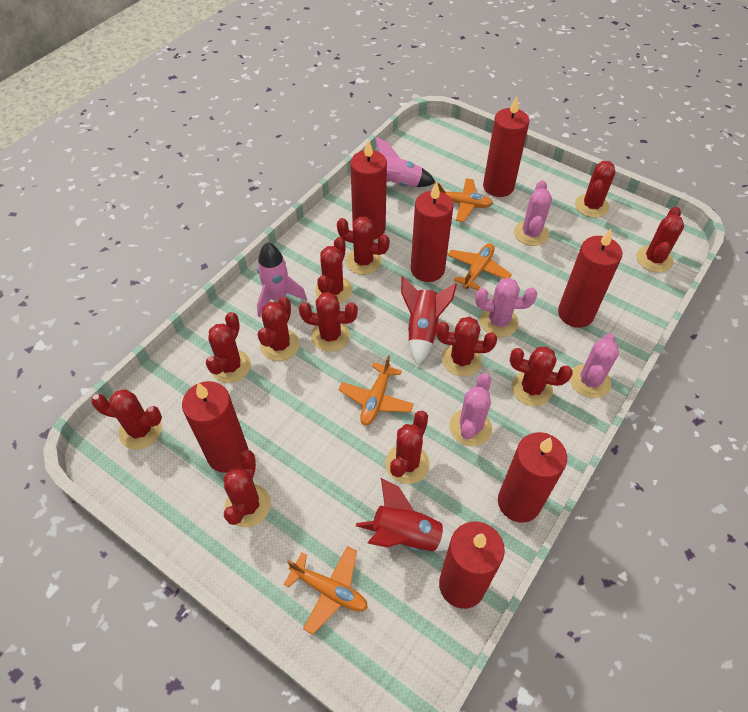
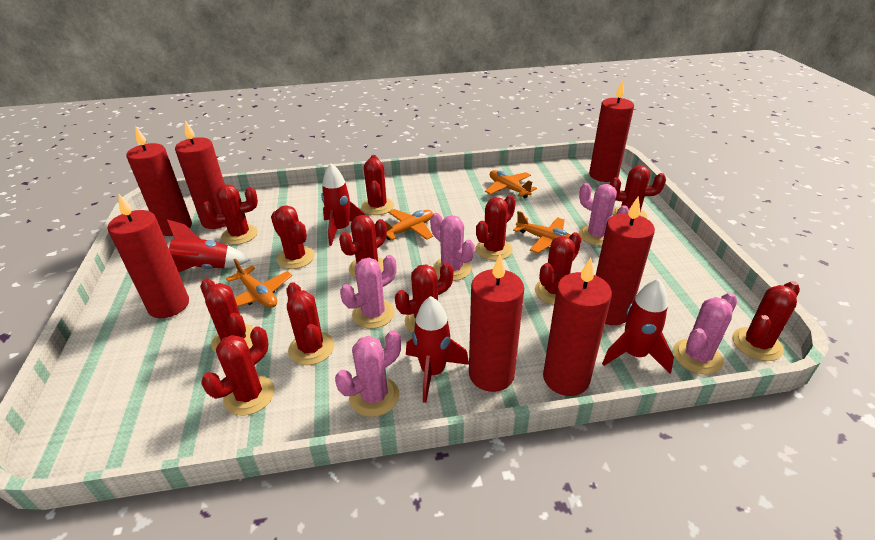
pink cactus: 4 -> 5
pink rocket: 2 -> 0
red rocket: 2 -> 4

